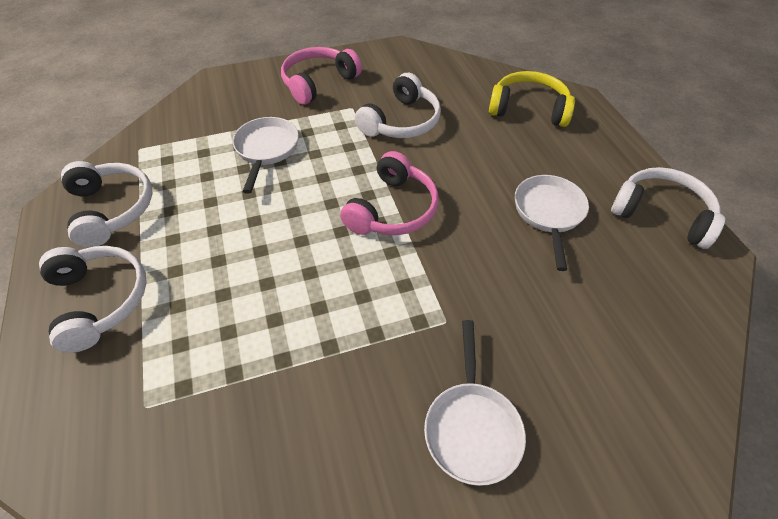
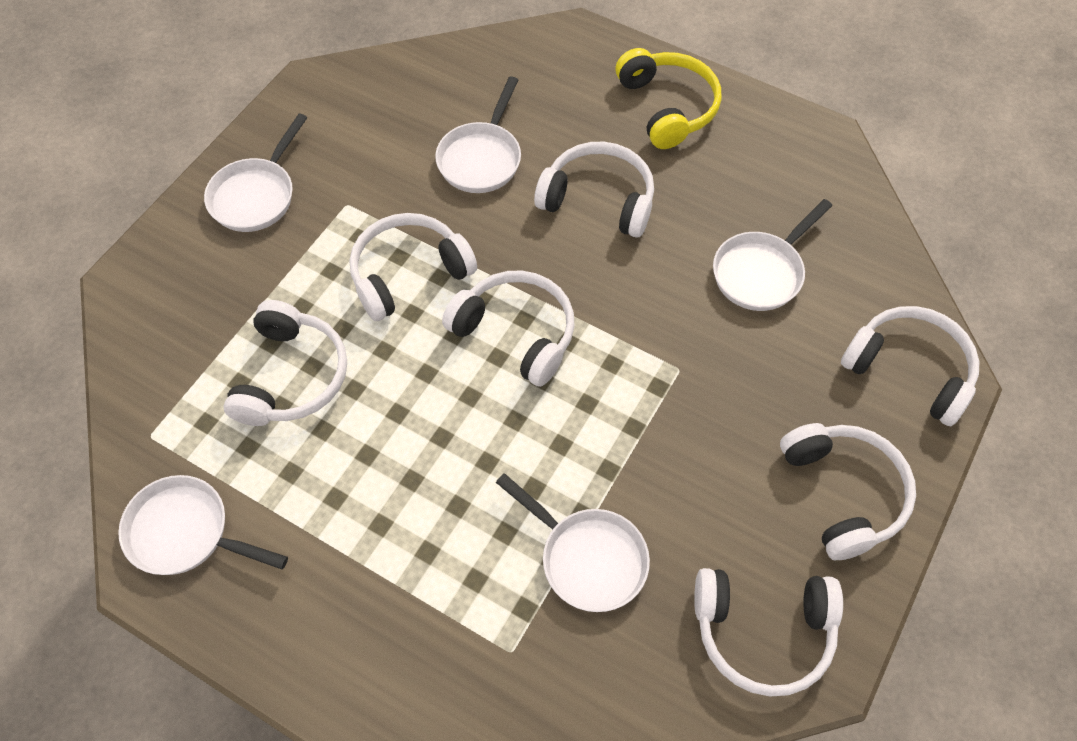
pink headphones: 2 -> 0
white headphones: 4 -> 7
white pan: 3 -> 5

